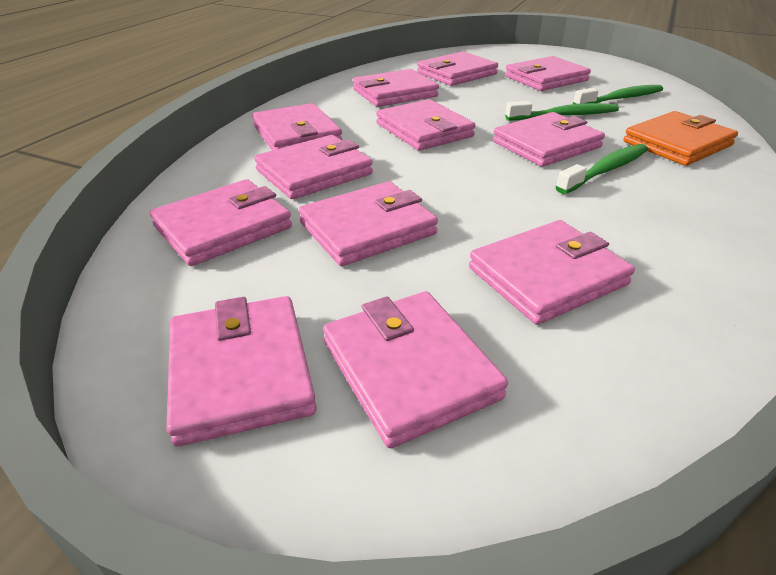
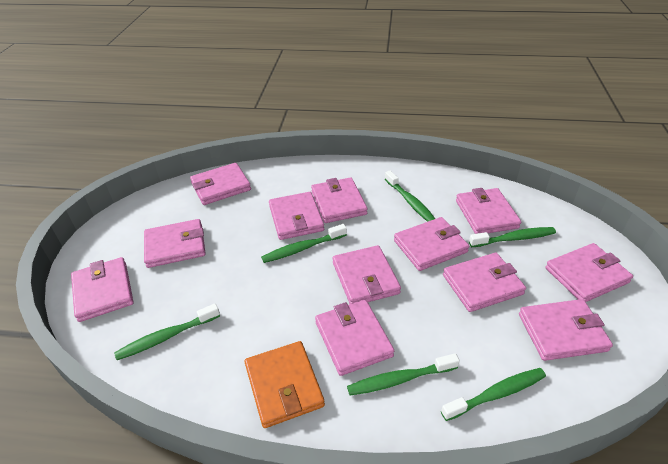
green toothbrush: 3 -> 6

